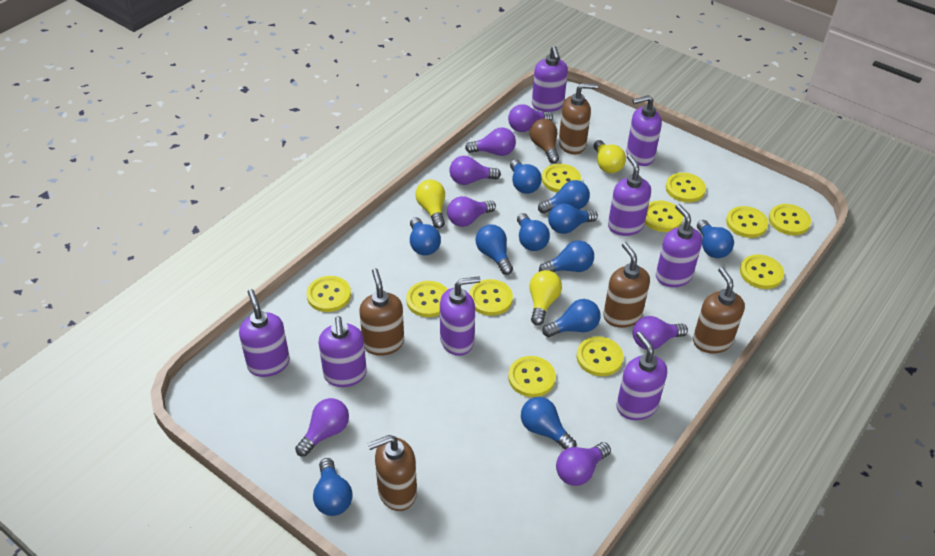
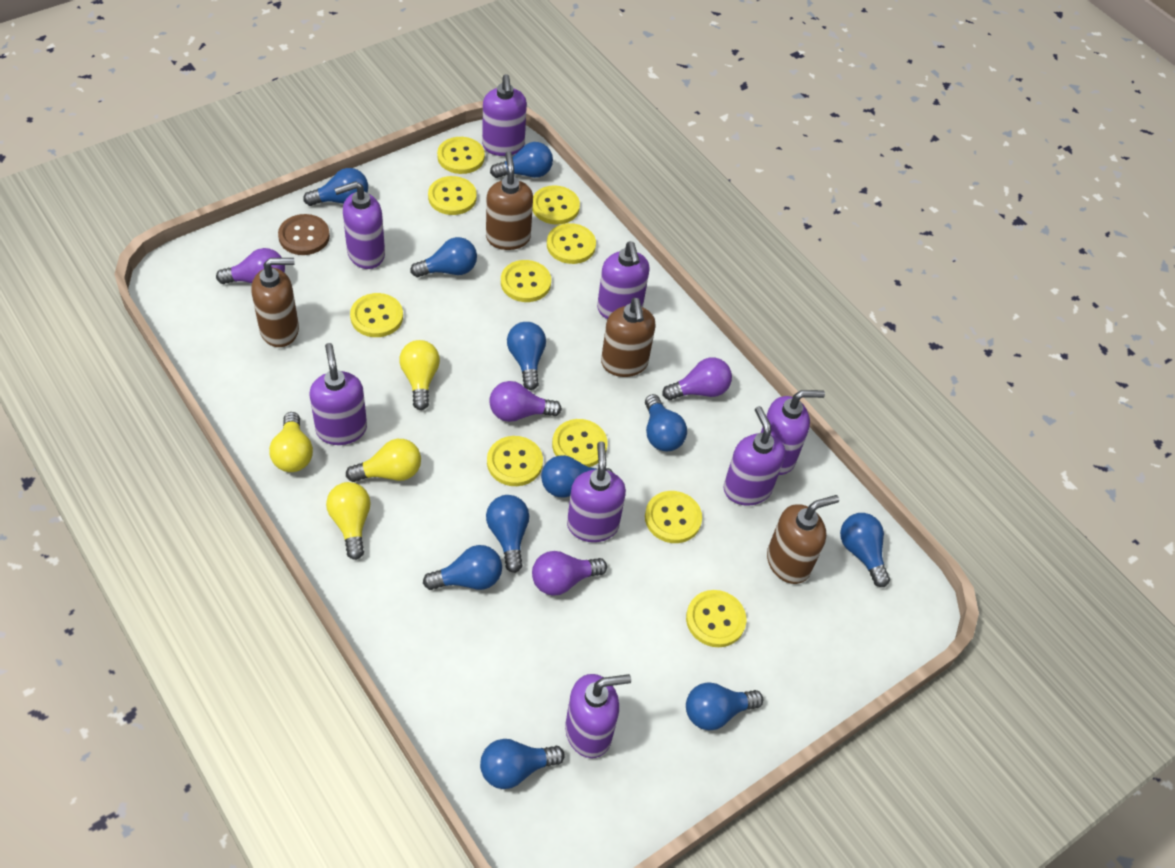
brown button: 0 -> 1
brown light bulb: 1 -> 0
brown soap dispenser: 5 -> 4
purple light bulb: 7 -> 4
yellow button: 11 -> 10
yellow light bulb: 3 -> 4

